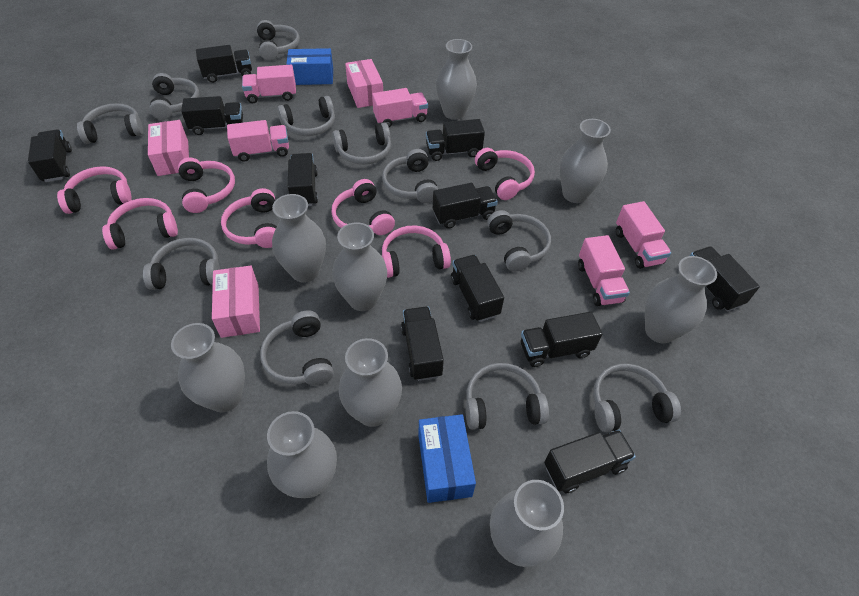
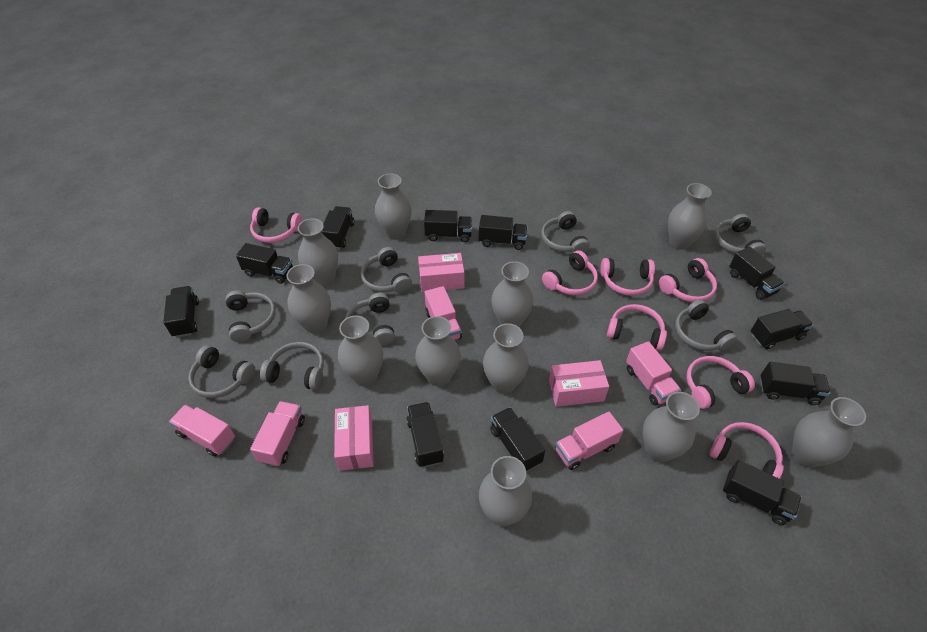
blue box: 2 -> 0
grey headphones: 11 -> 8
grey vase: 9 -> 11

